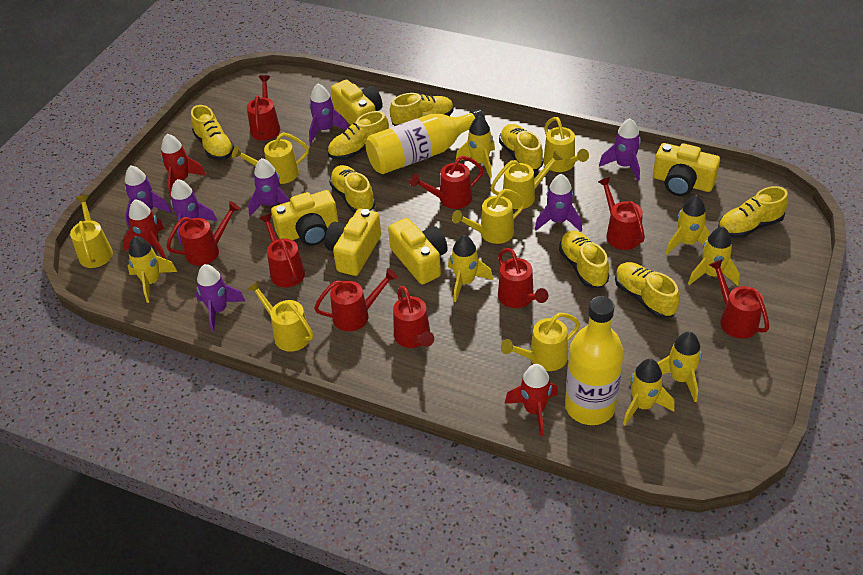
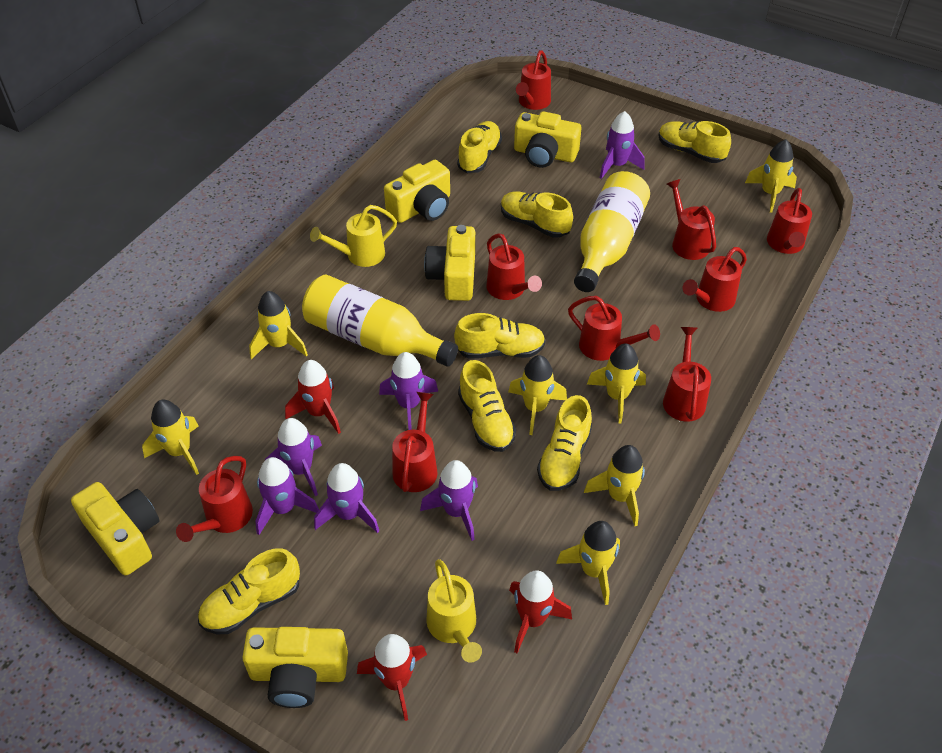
purple rocket: 7 -> 6
yellow shoe: 8 -> 7
yellow watering can: 7 -> 2

